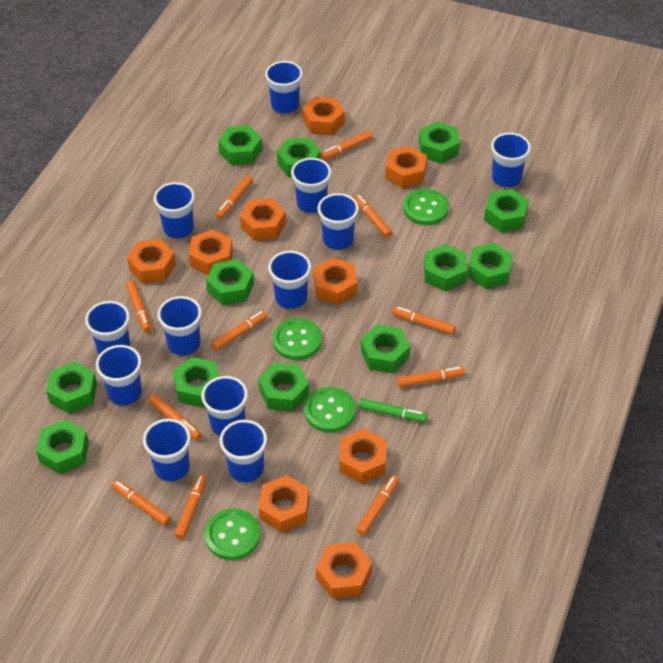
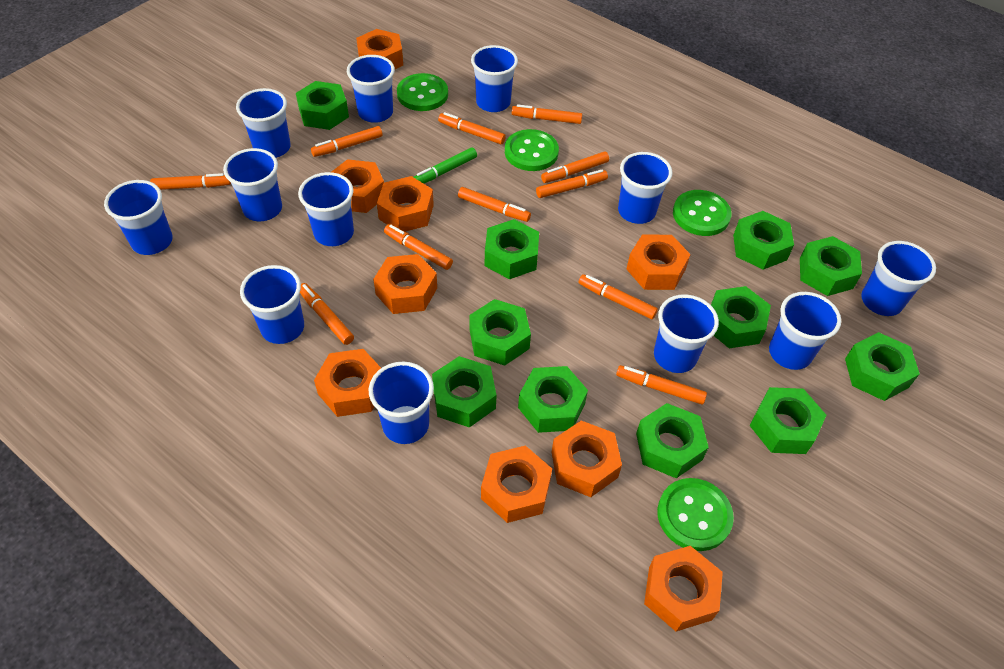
green nut: 12 -> 11

